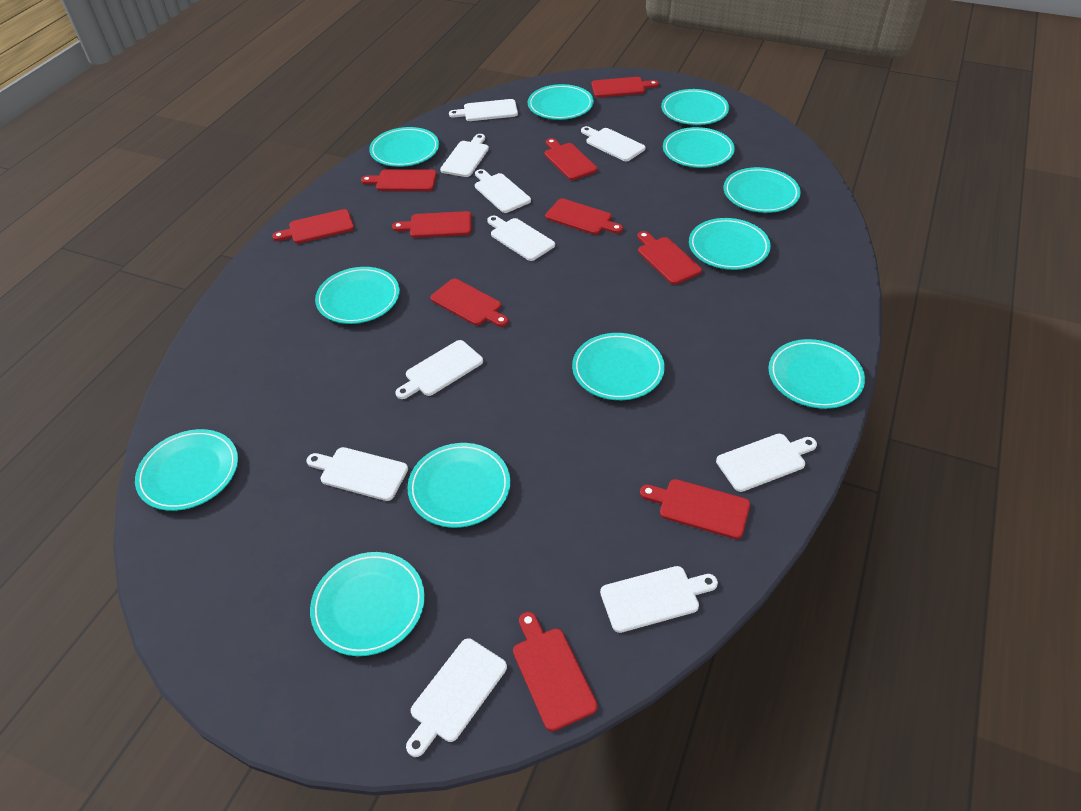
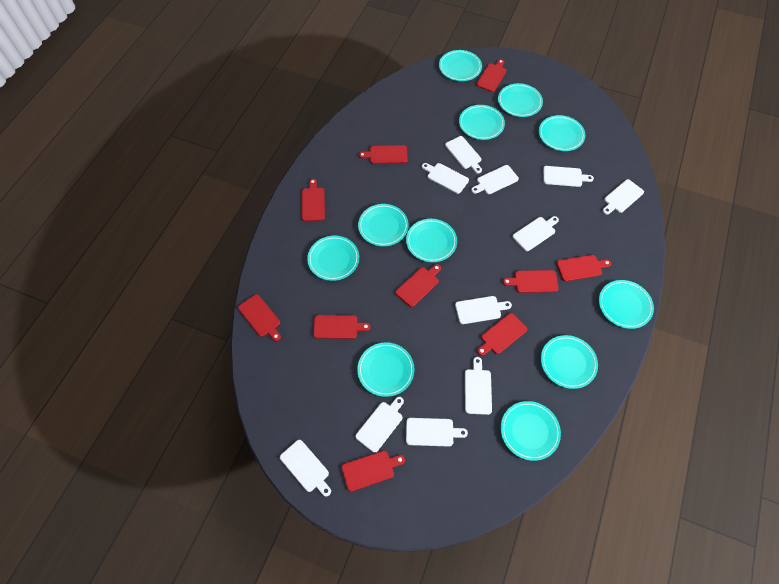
turquoise plate: 12 -> 11
white cutting board: 10 -> 11

